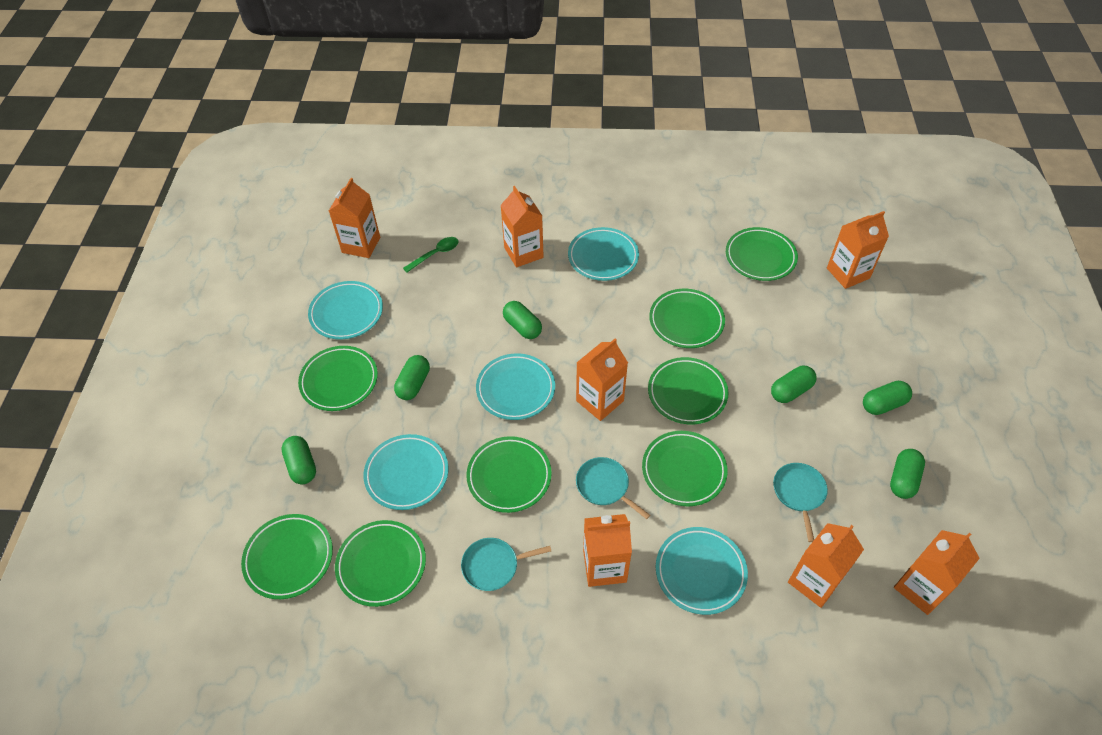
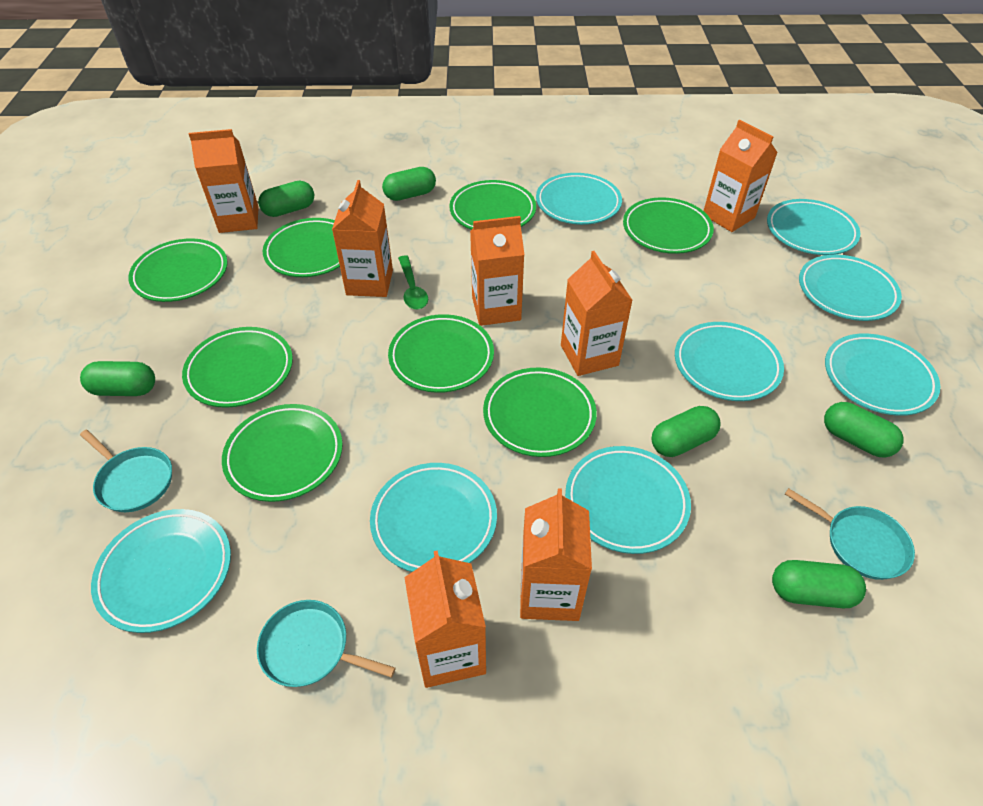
turquoise plate: 5 -> 8

